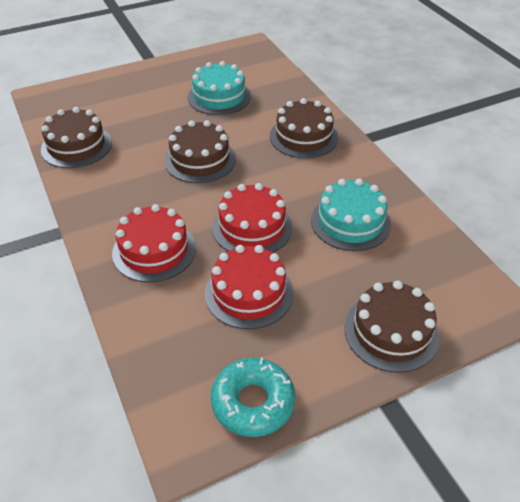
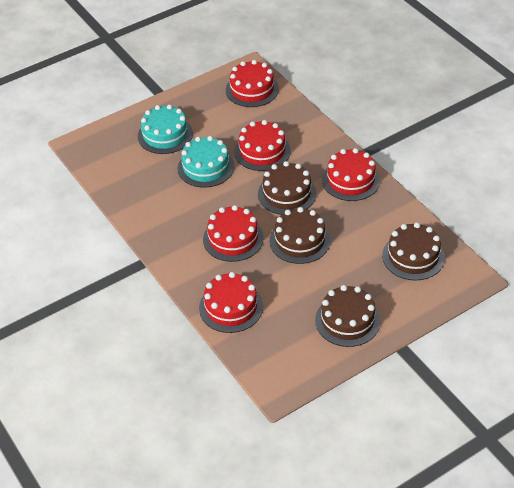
red cake: 3 -> 5
turquoise donut: 1 -> 0

